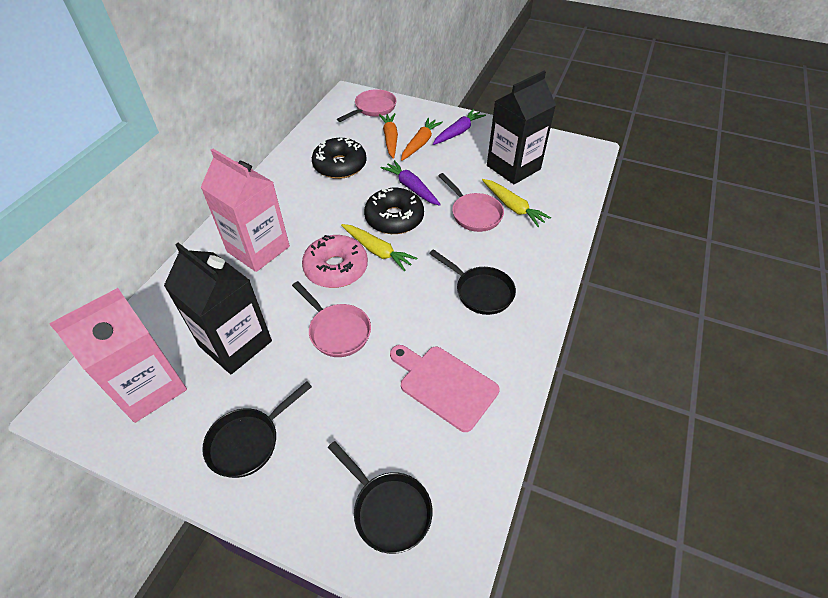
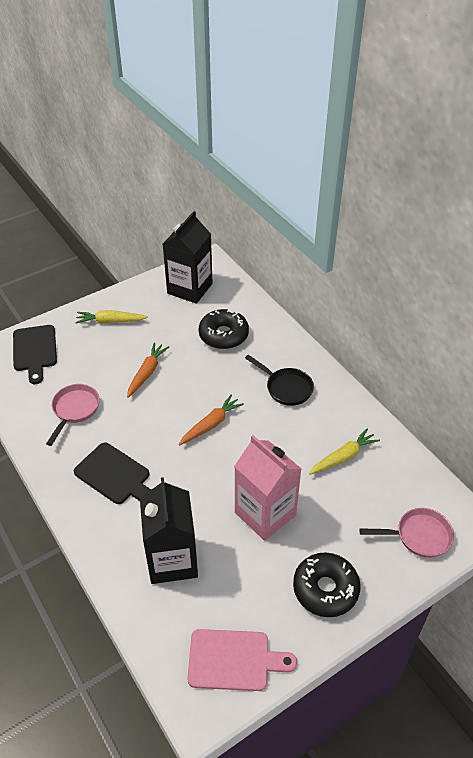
black cutting board: 0 -> 2
black pan: 3 -> 1
pink carton: 2 -> 1
pink donut: 1 -> 0
pink pan: 3 -> 2
purple carrot: 2 -> 0

